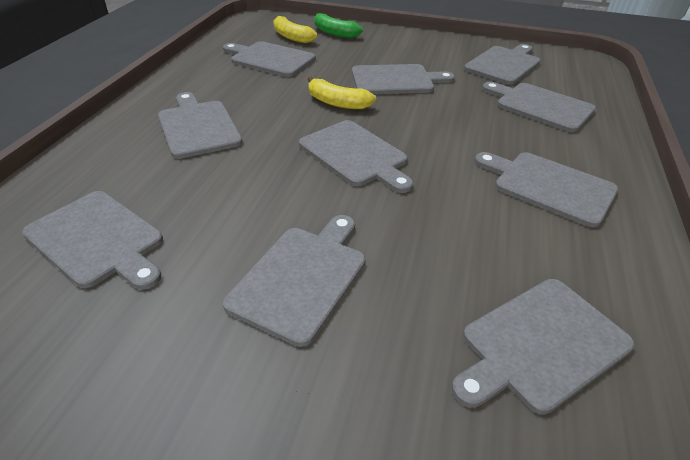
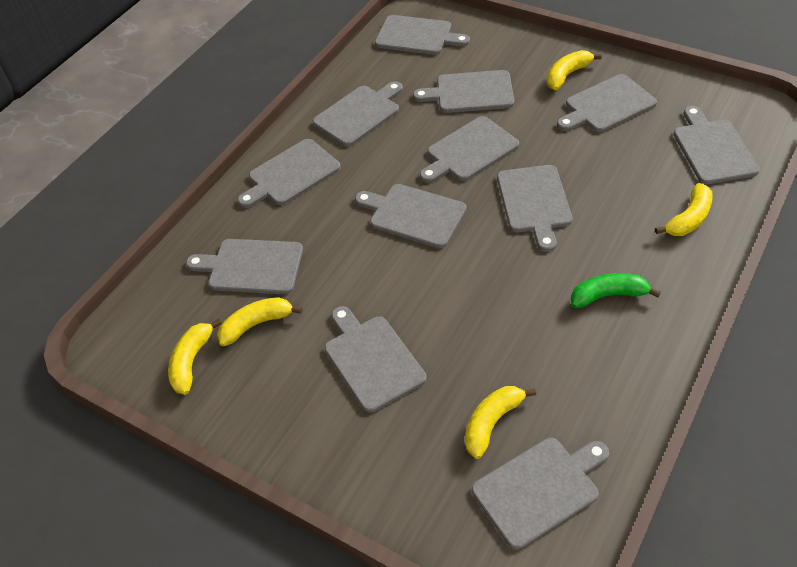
grey cutting board: 10 -> 12
yellow banana: 2 -> 5

